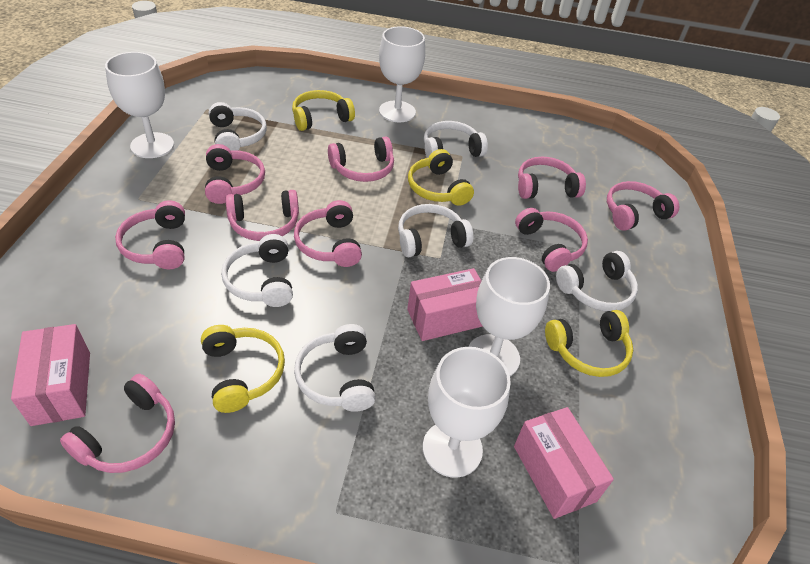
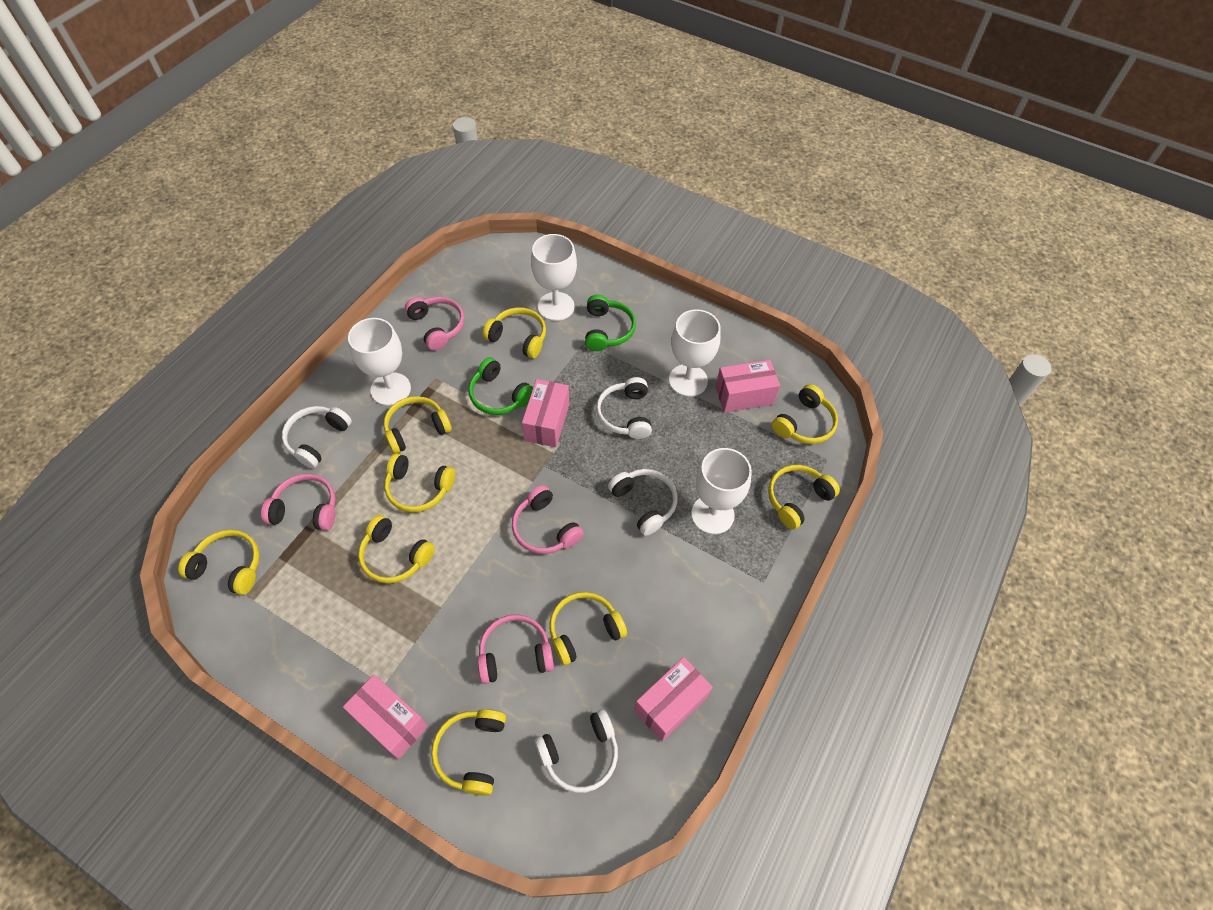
green headphones: 0 -> 2
pink box: 3 -> 4
pink headphones: 9 -> 4
white headphones: 6 -> 4
yellow headphones: 4 -> 9

